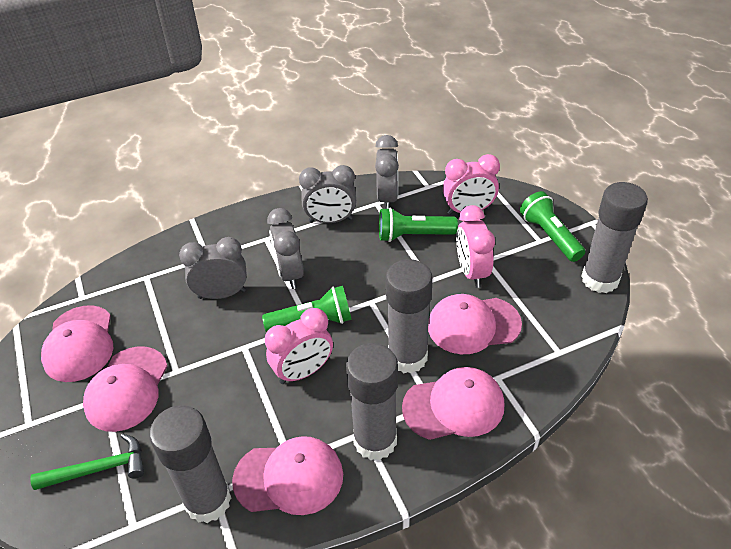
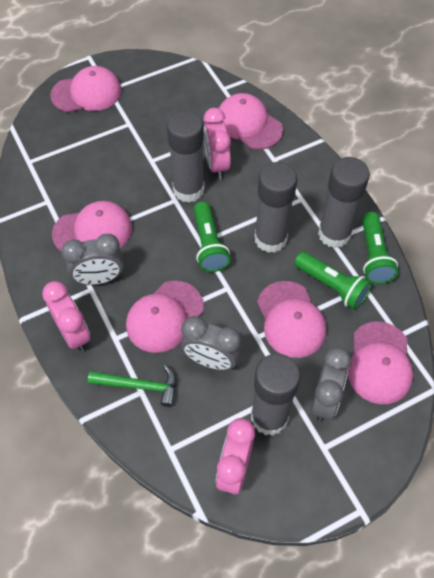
grey clock: 4 -> 3
pink cap: 5 -> 6

